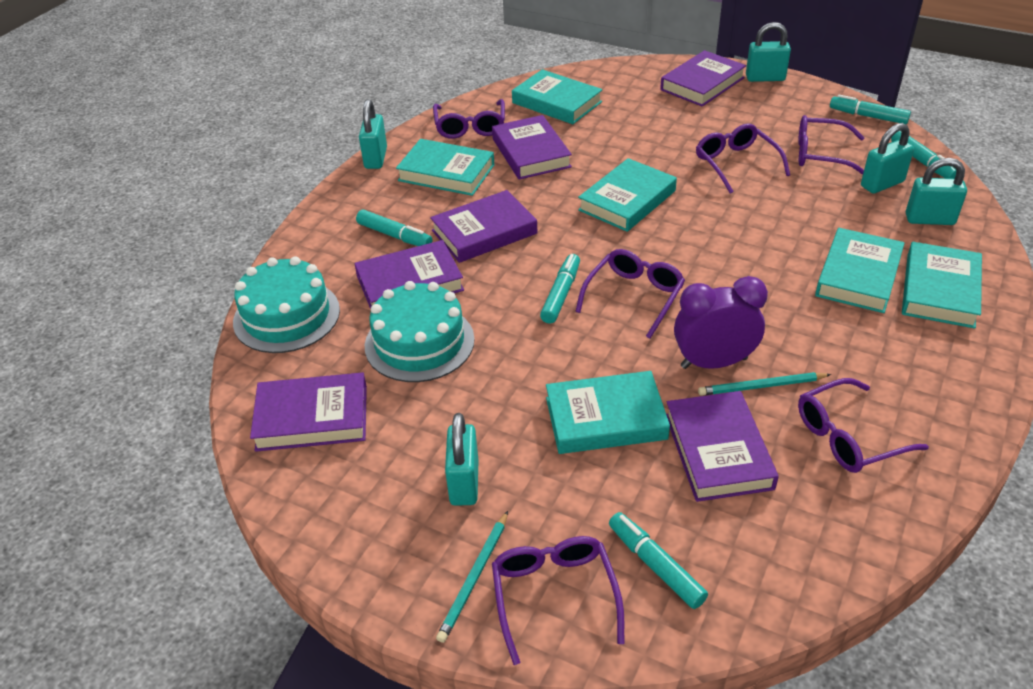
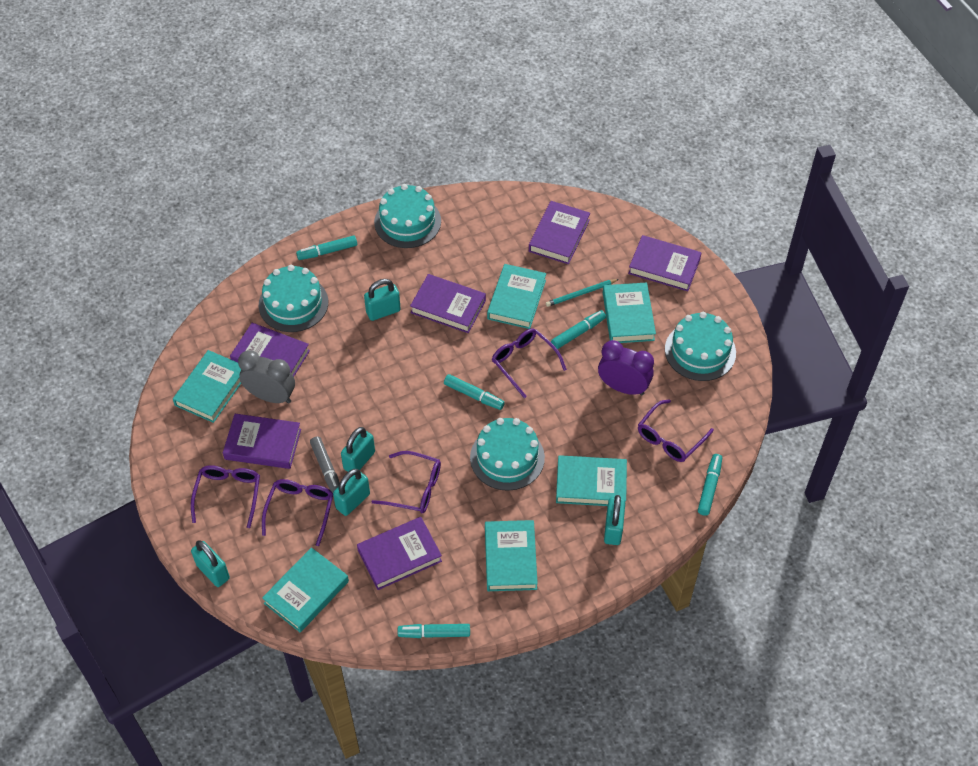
grey clock: 0 -> 1
grey marker: 0 -> 1
purple glasses: 6 -> 5
turquoise cake: 2 -> 4
turquoise pencil: 2 -> 1

